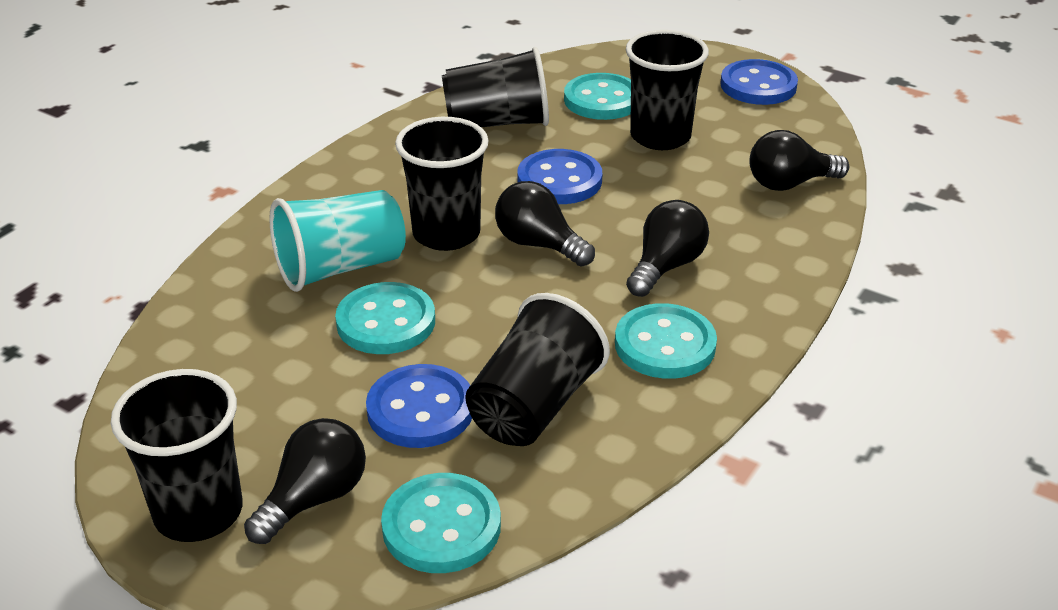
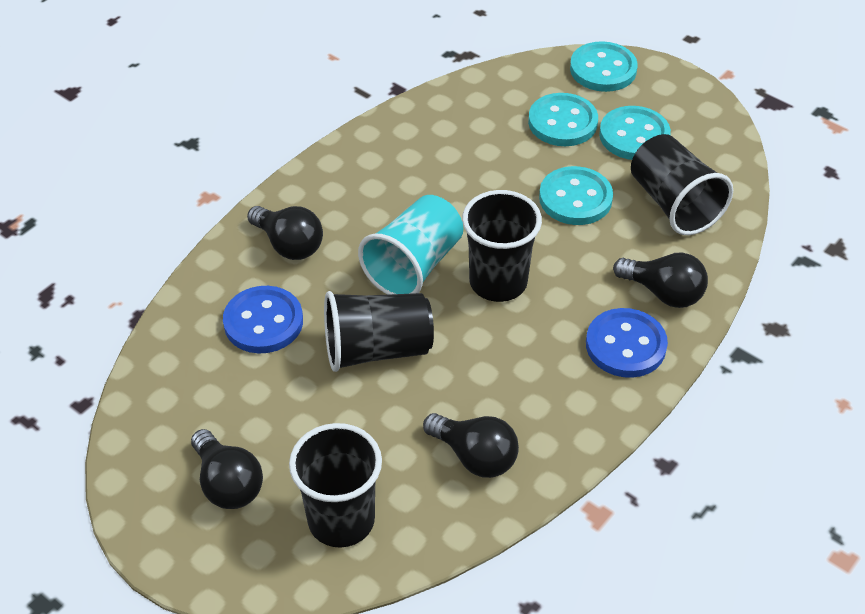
black cup: 5 -> 4
blue button: 3 -> 2

